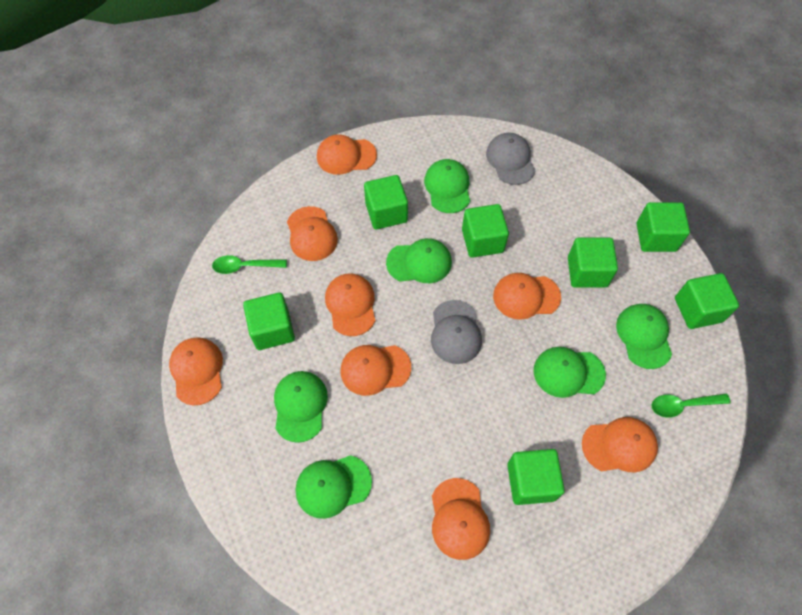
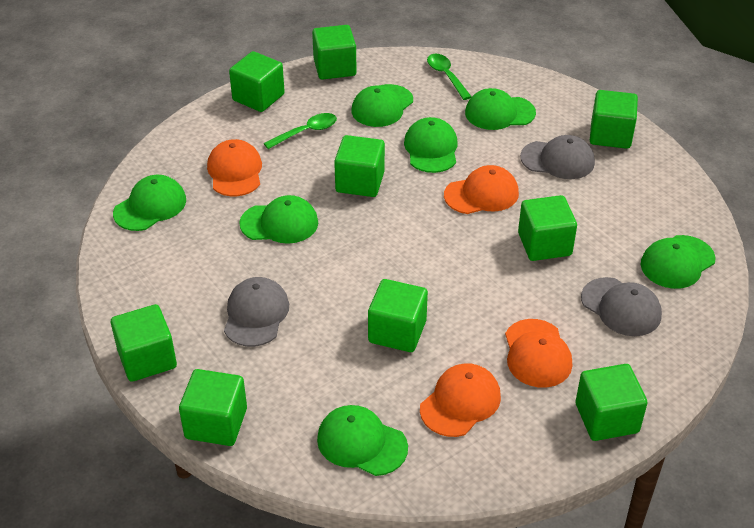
green cap: 6 -> 7
green cube: 7 -> 9
grey cap: 2 -> 3
orange cap: 8 -> 4

